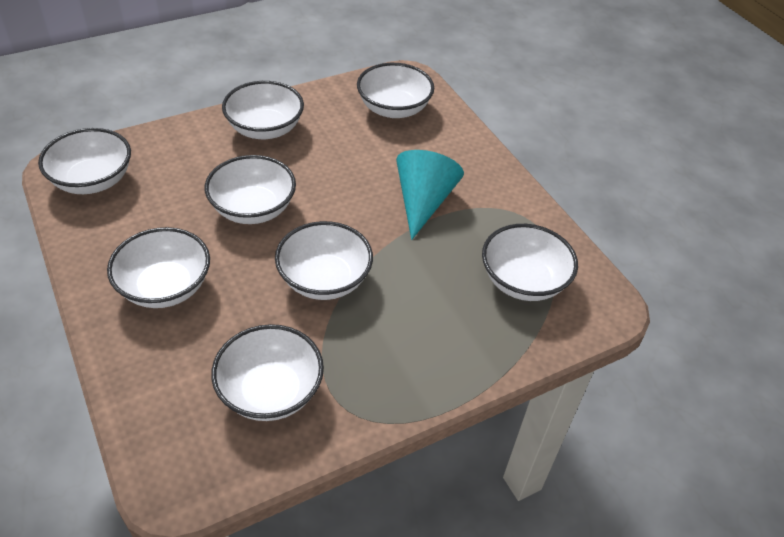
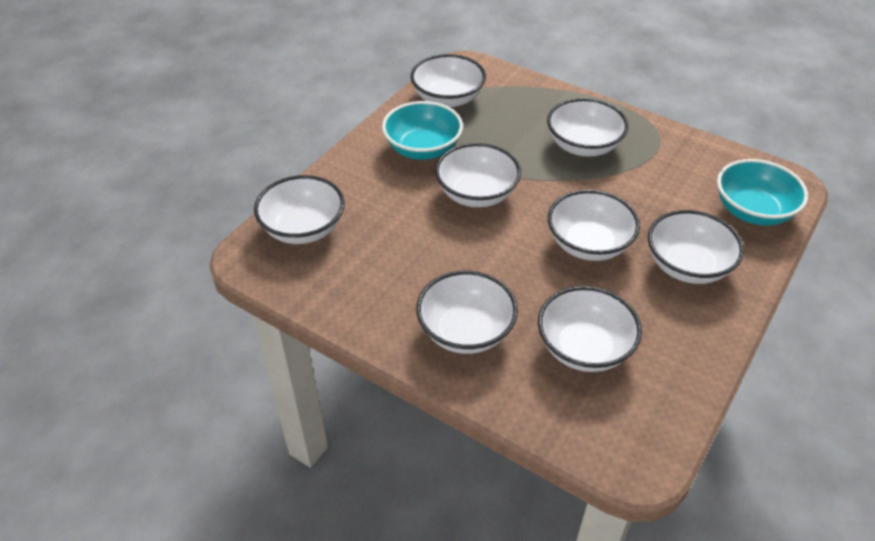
turquoise bowl: 0 -> 2
turquoise cone: 1 -> 0

